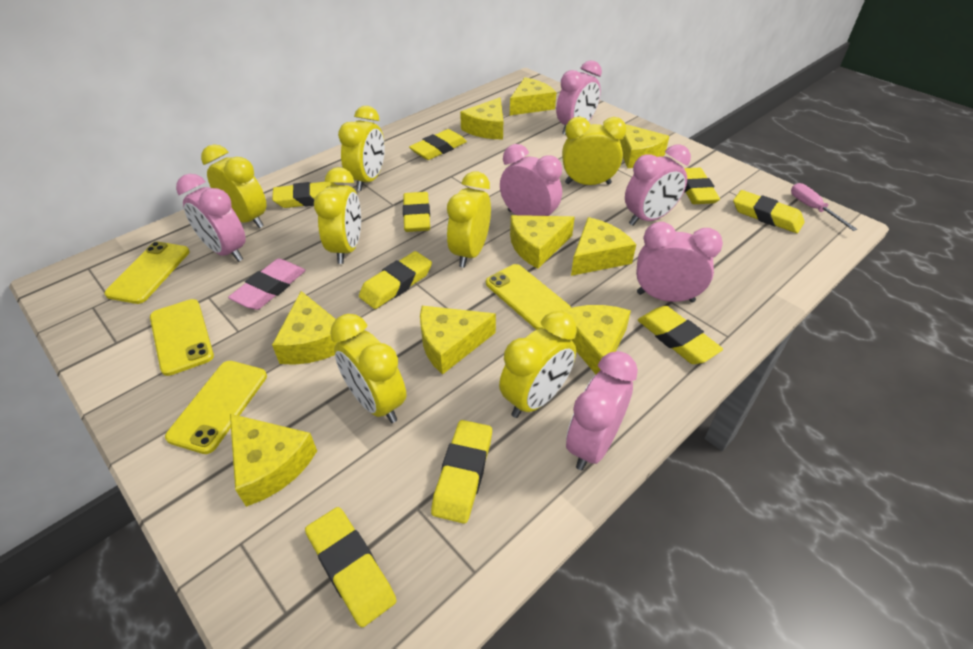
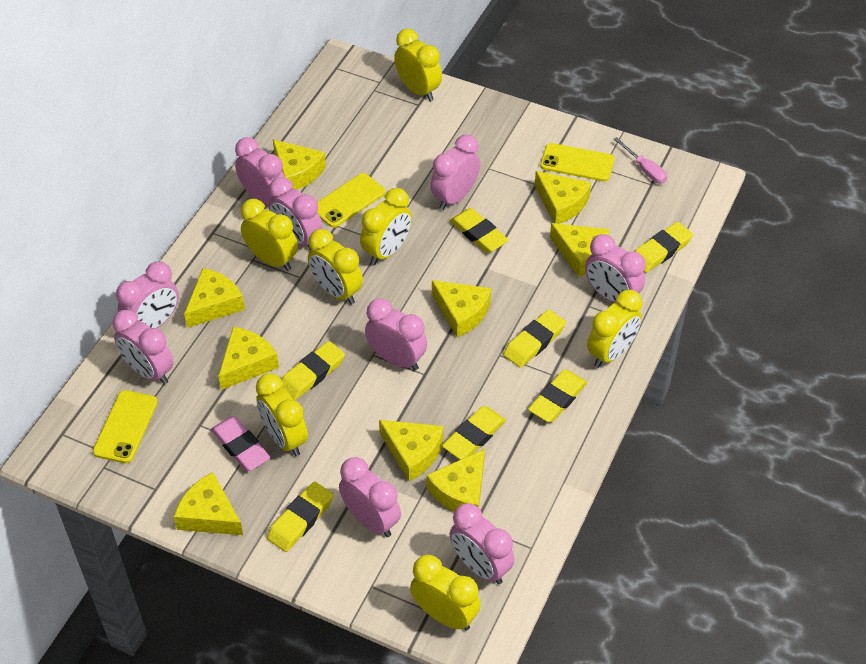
pink clock: 6 -> 9
yellow eraser: 9 -> 7
yellow phone: 4 -> 3

